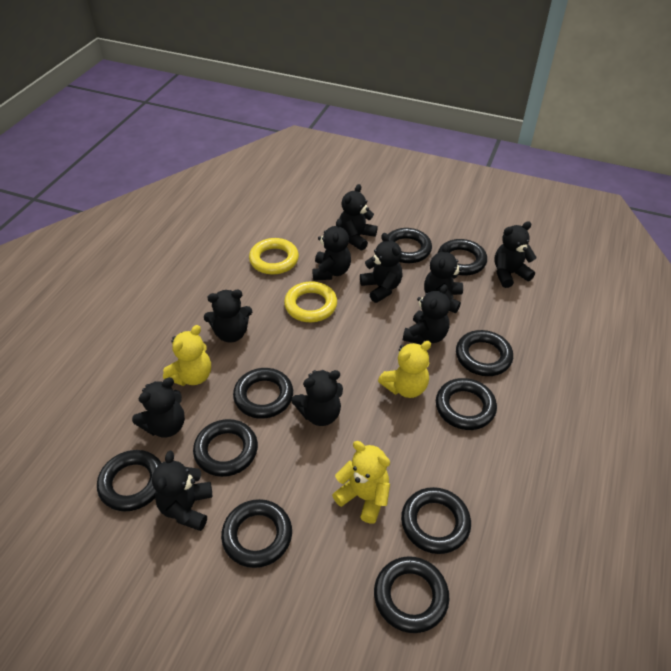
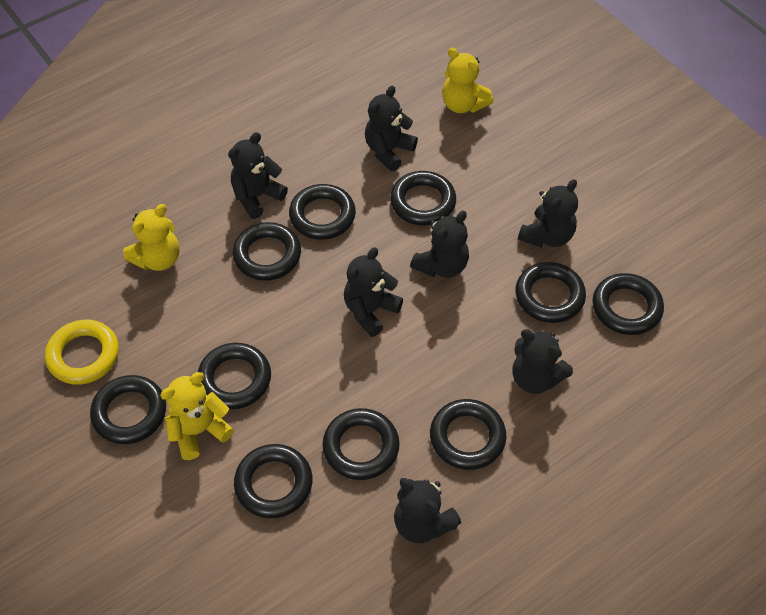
black teddy bear: 10 -> 7
yellow ring: 2 -> 1

